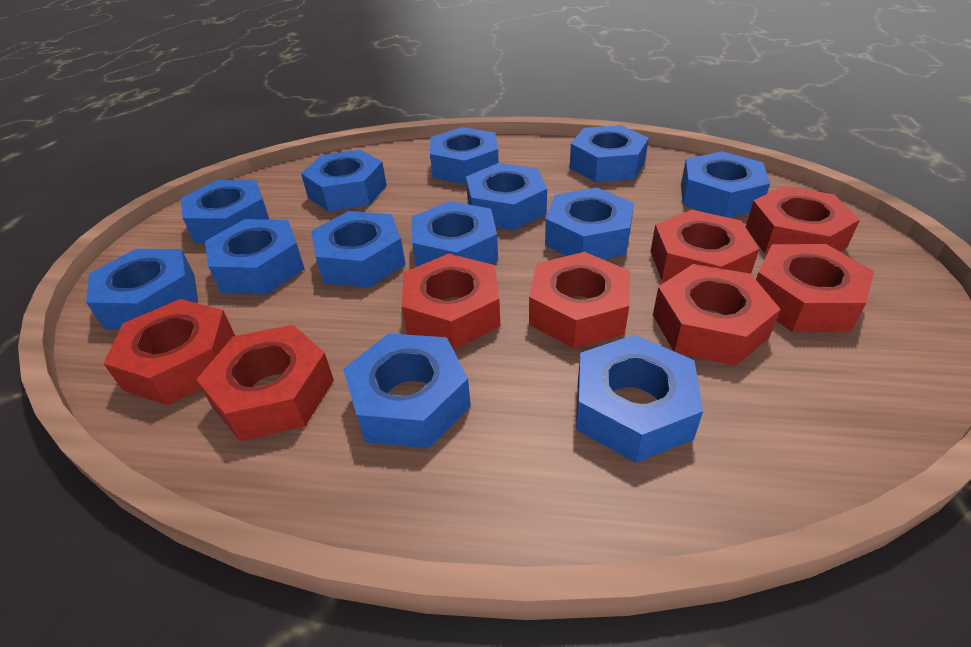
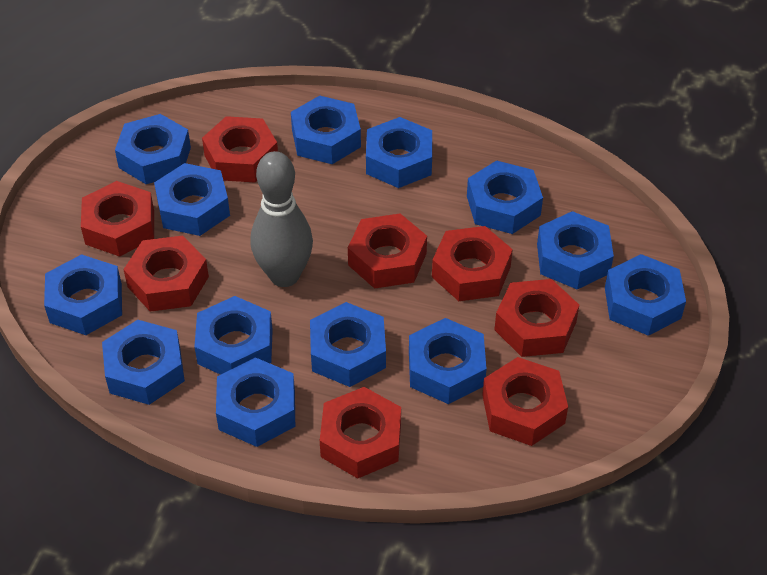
grey bowling pin: 0 -> 1

